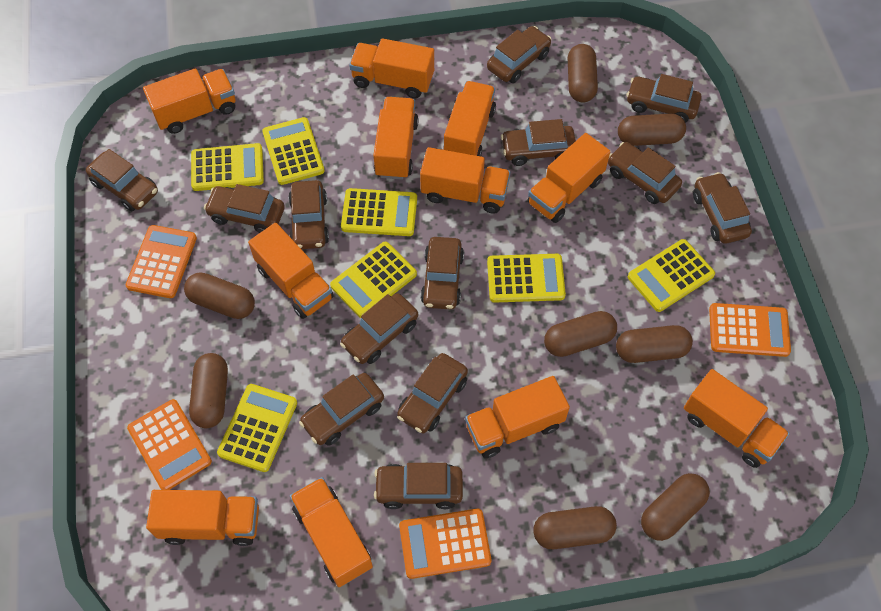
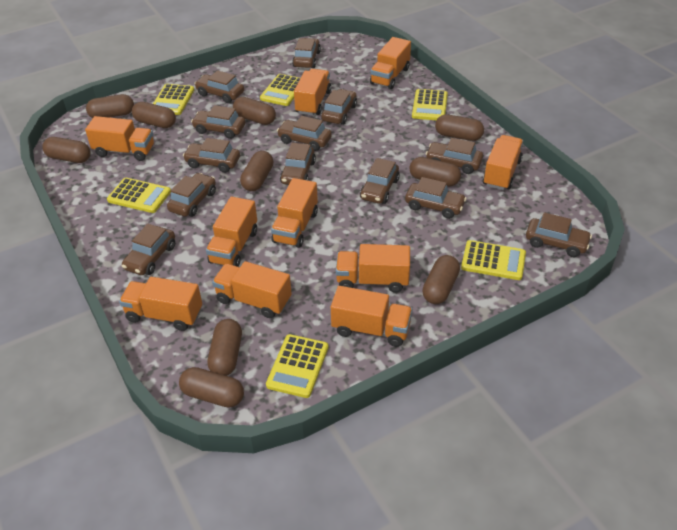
brown capsule: 8 -> 10
orange calculator: 4 -> 0
orange truck: 11 -> 10
yellow calculator: 7 -> 6

